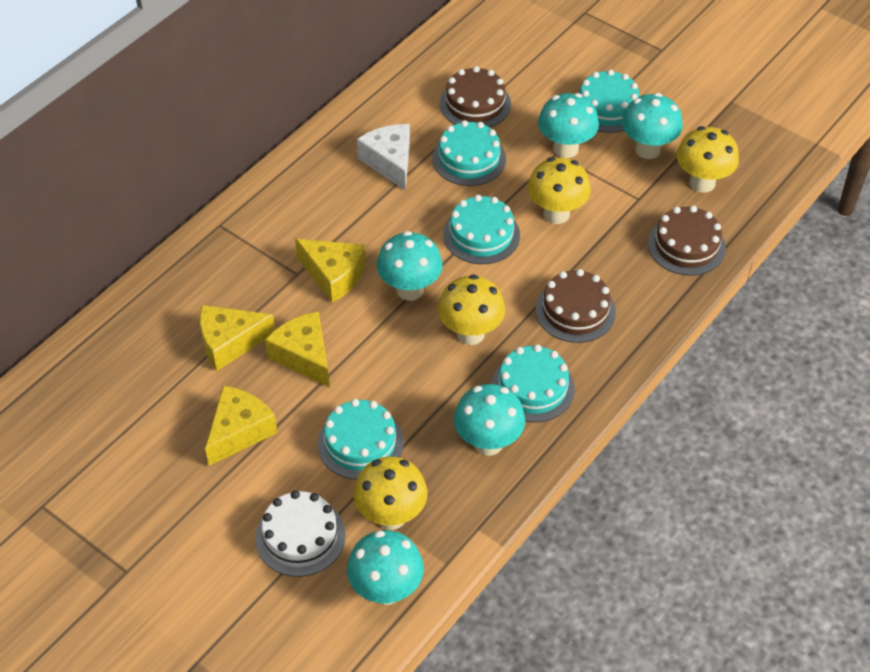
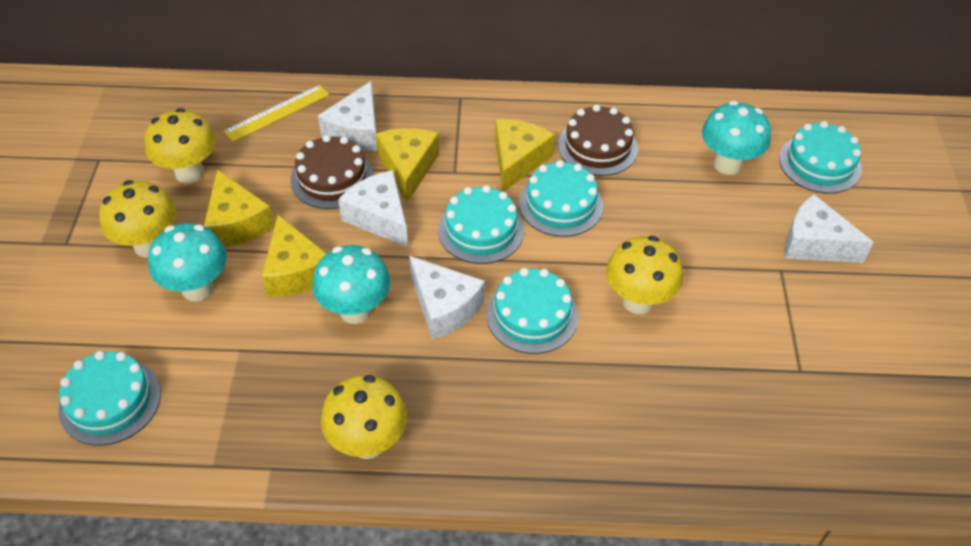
brown cake: 3 -> 2
turquoise mushroom: 5 -> 3
white cake: 1 -> 0
white cheese: 1 -> 4
yellow ruler: 0 -> 1

